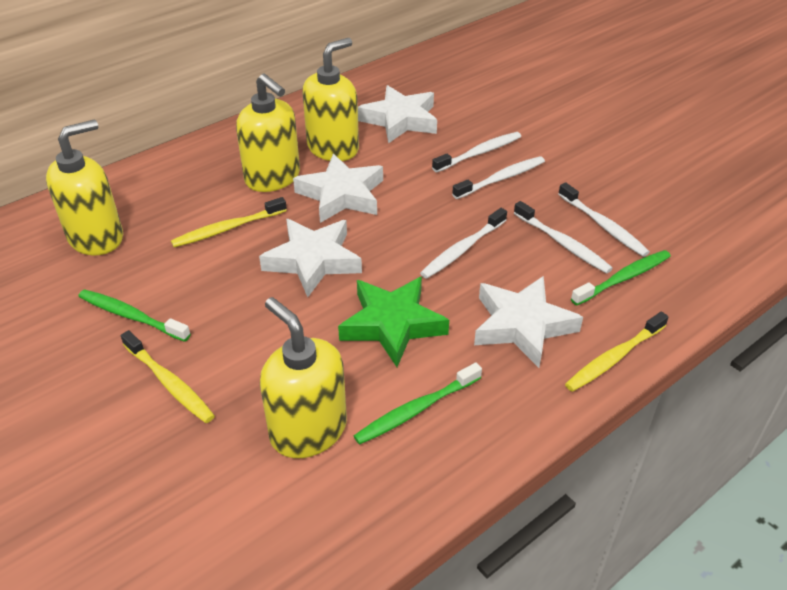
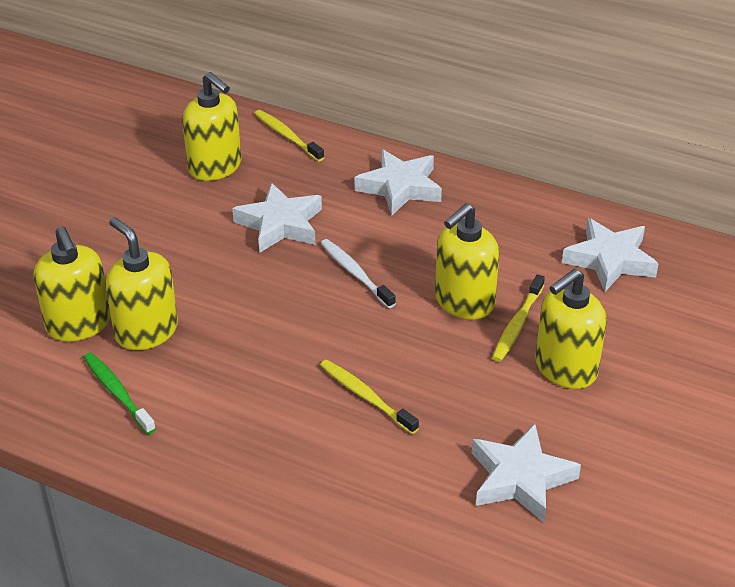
green star: 1 -> 0
green toothbrush: 3 -> 1
white toothbrush: 5 -> 1
yellow soap dispenser: 4 -> 5

